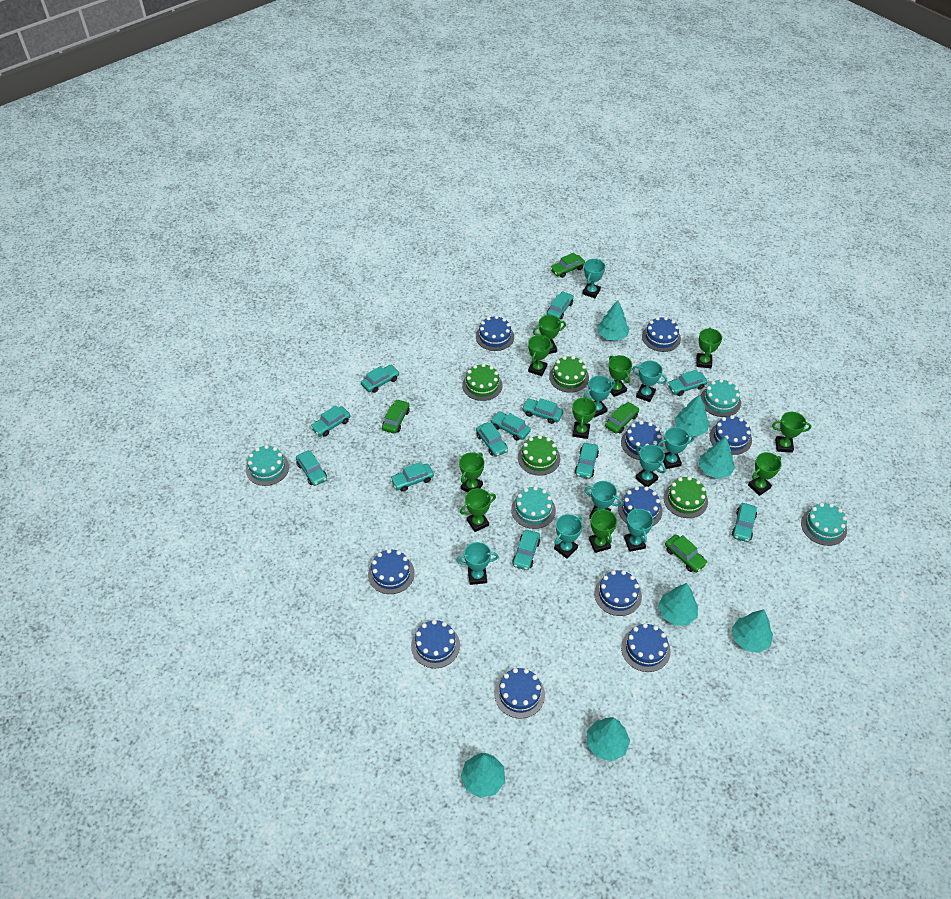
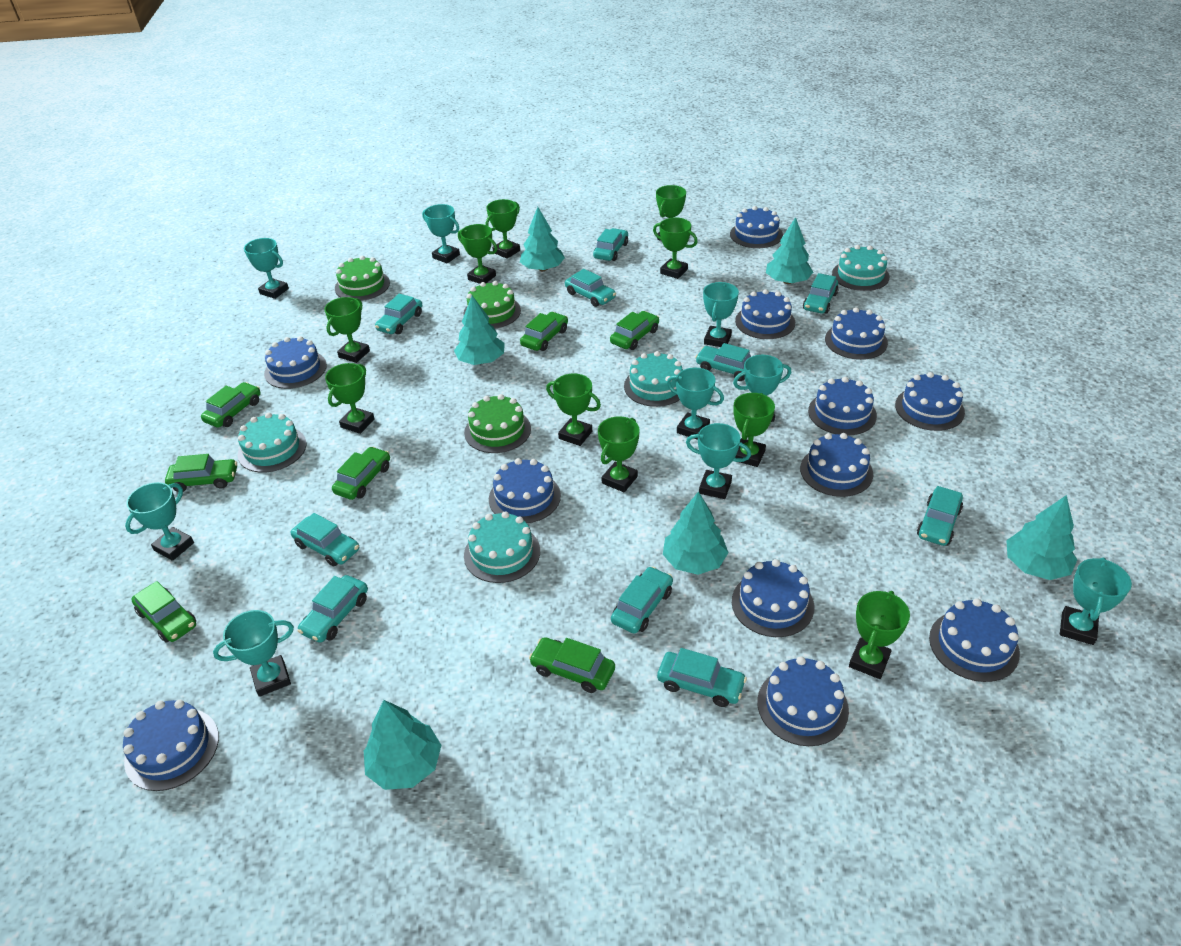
blue cake: 10 -> 12
green cake: 4 -> 3
green car: 4 -> 7
turquoise car: 12 -> 10
turquoise tree: 7 -> 6

